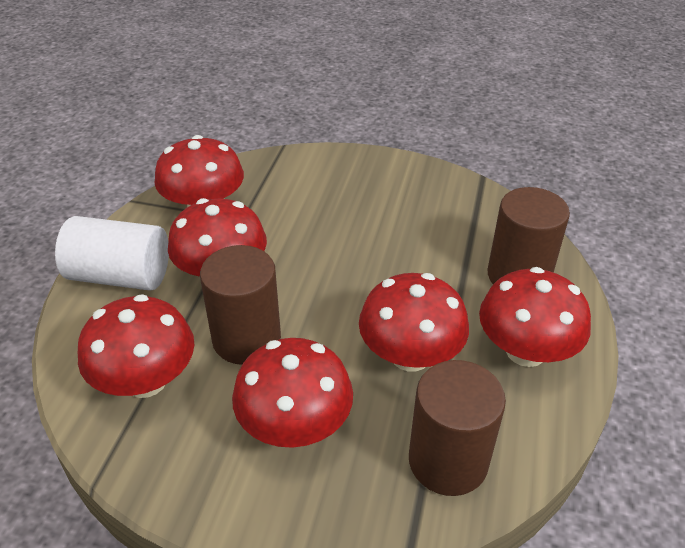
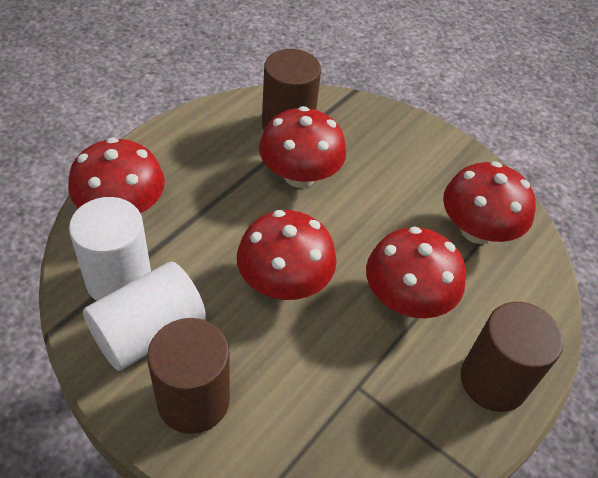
red mushroom: 6 -> 5
white cylinder: 1 -> 2

